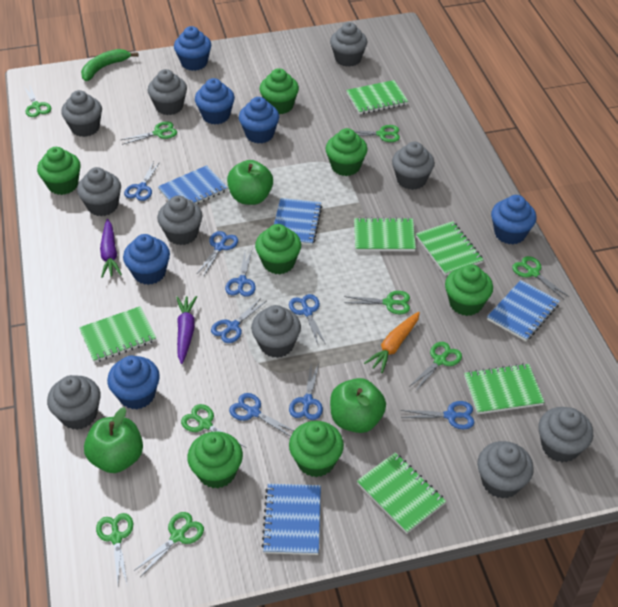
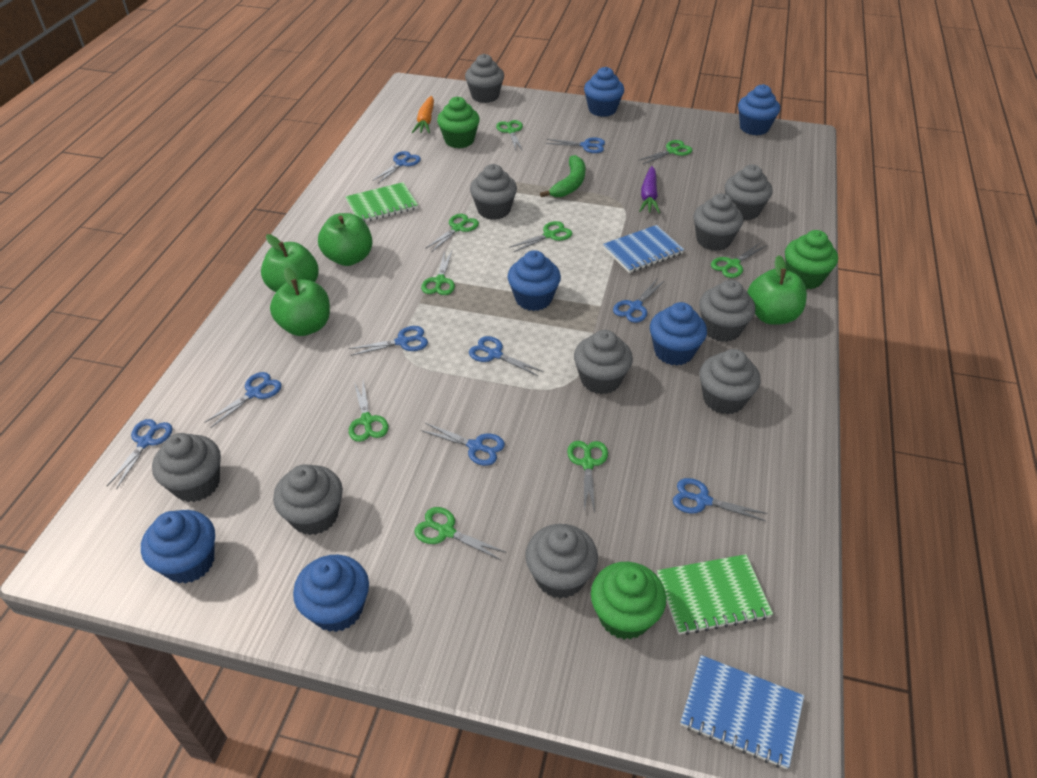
blue notebook: 4 -> 2
blue scissors: 8 -> 9
green apple: 3 -> 4
green cupcake: 7 -> 3
green notebook: 6 -> 2
purple carrot: 2 -> 1

